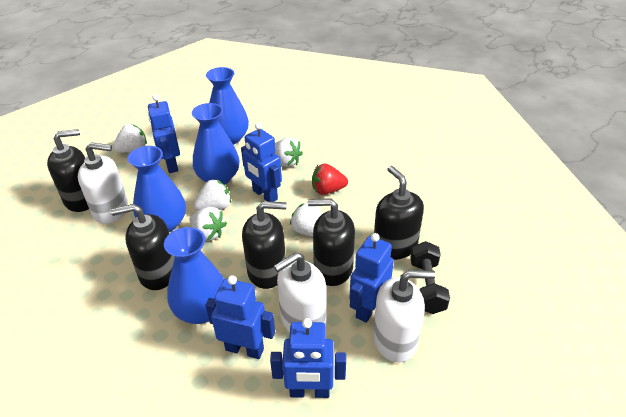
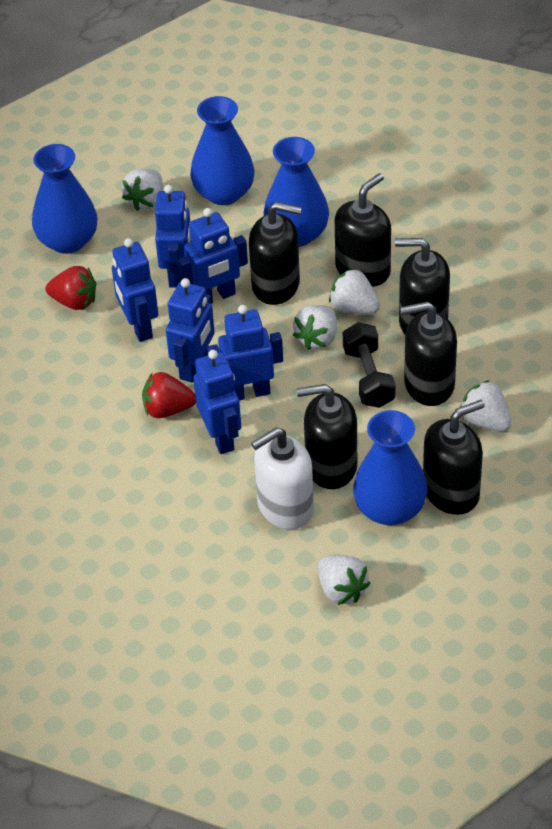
black soap dispenser: 5 -> 6
blue robot: 5 -> 6
red strawberry: 1 -> 2
white soap dispenser: 3 -> 1

